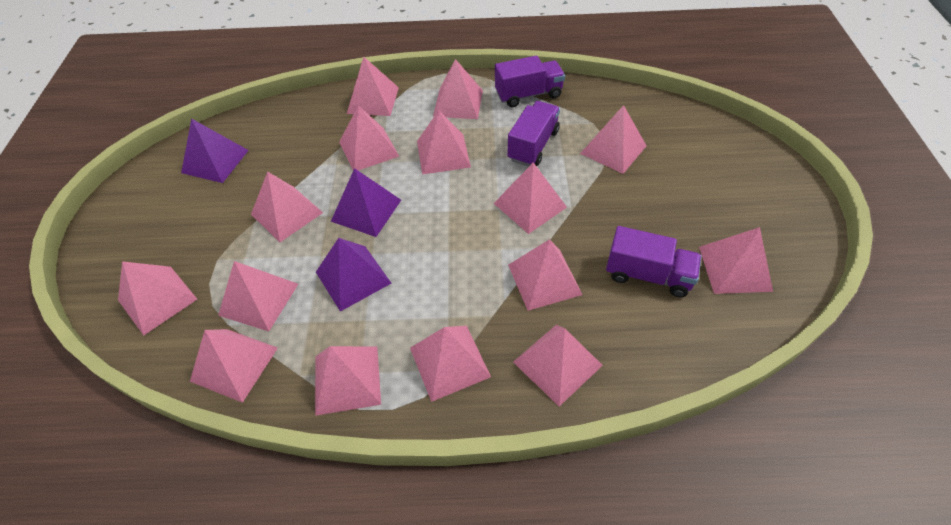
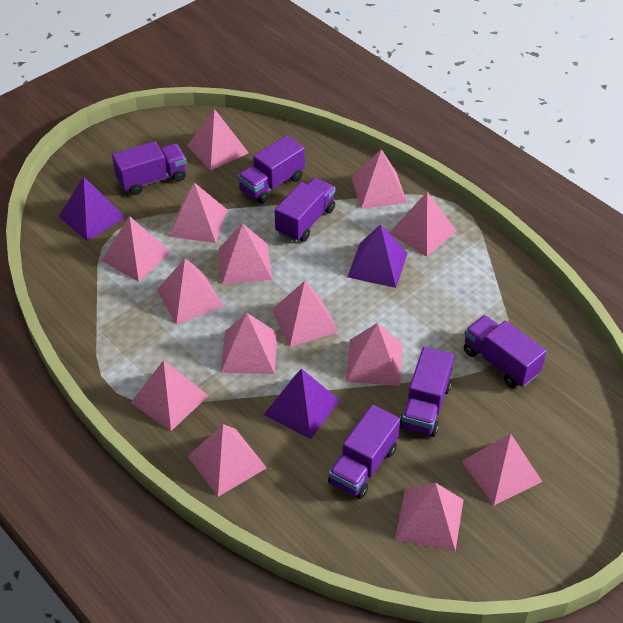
pink pyramid: 15 -> 14
purple truck: 3 -> 6

